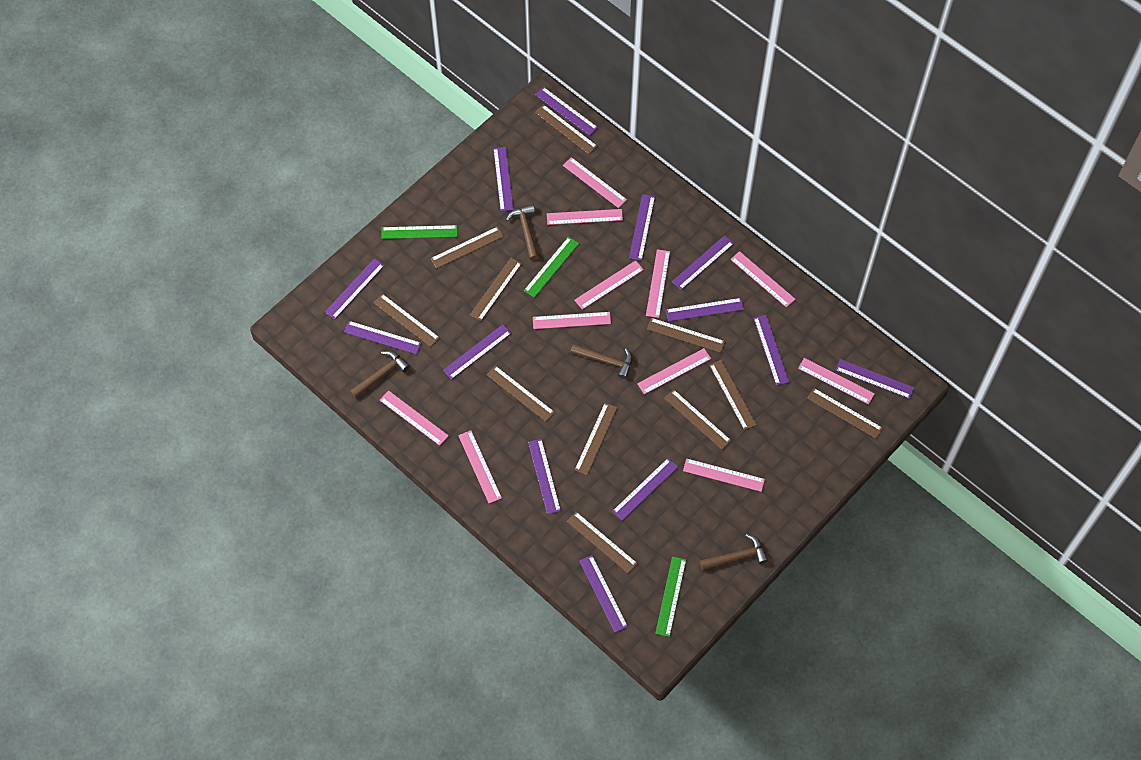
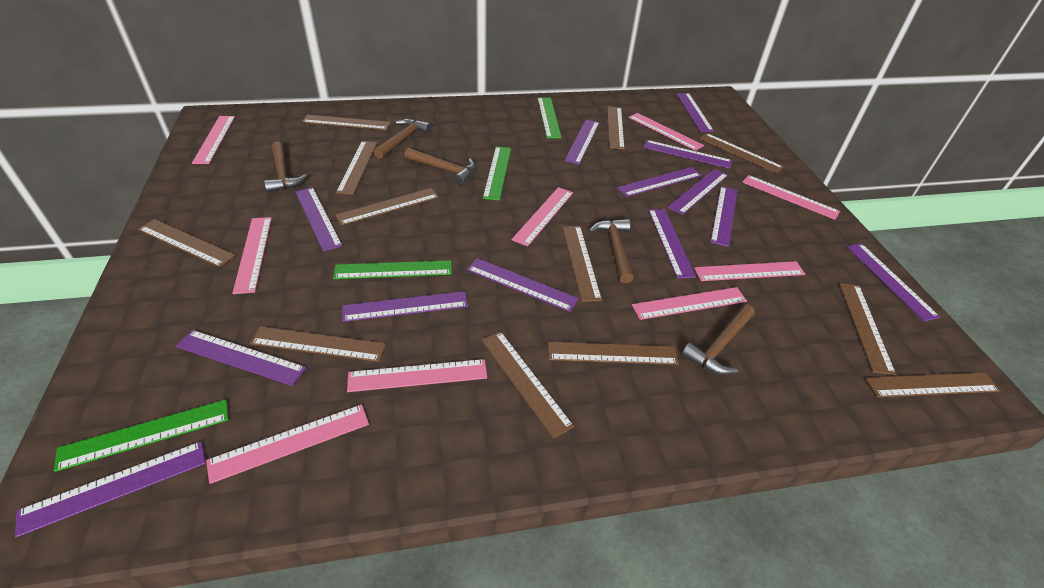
brown hammer: 4 -> 5
brown ruler: 11 -> 12
green ruler: 3 -> 4
pink ruler: 11 -> 9

